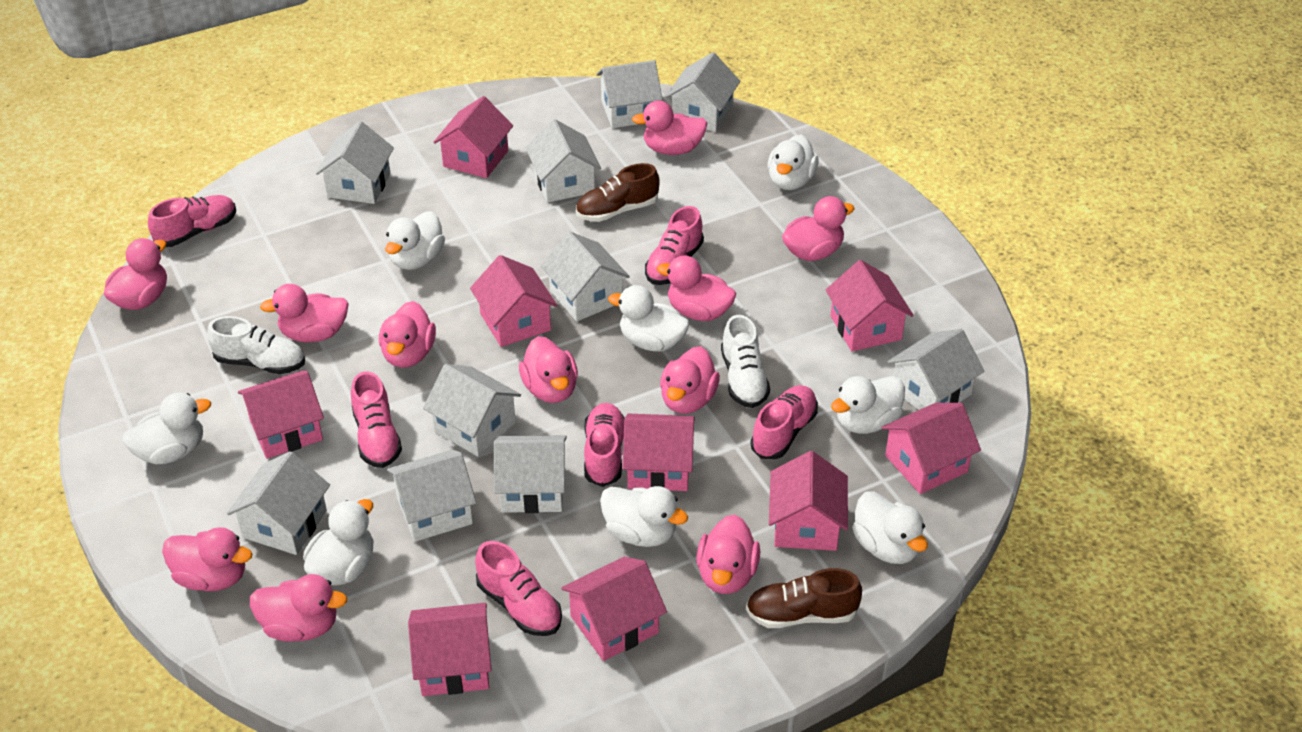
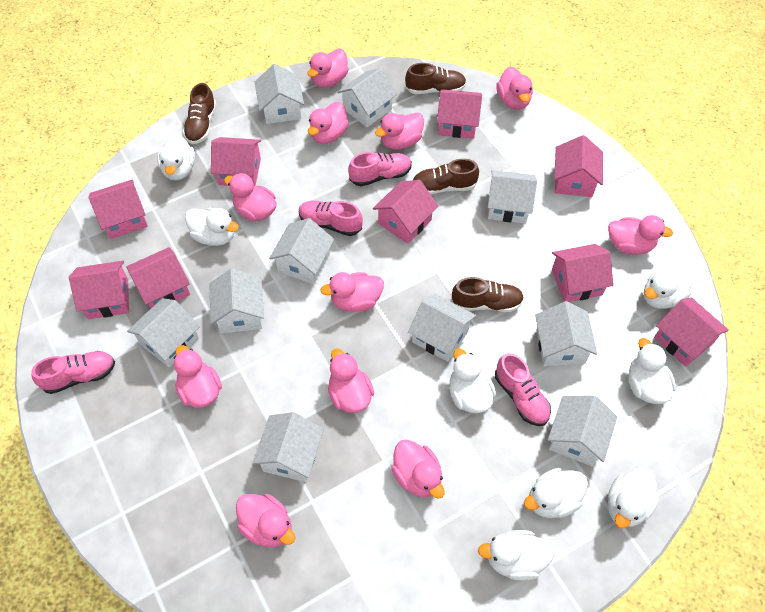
brown shoe: 2 -> 4
pink shoe: 6 -> 4
white shoe: 2 -> 0

